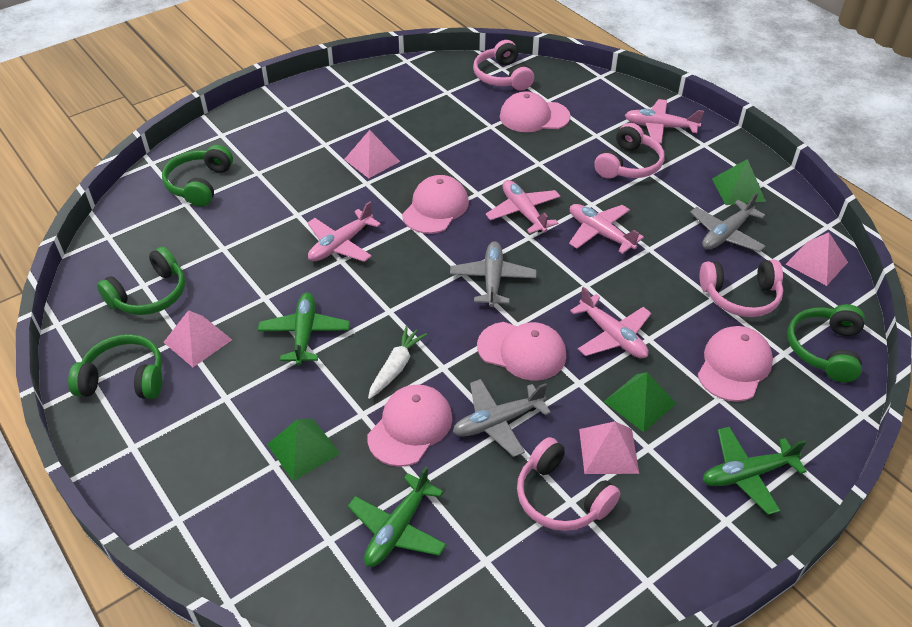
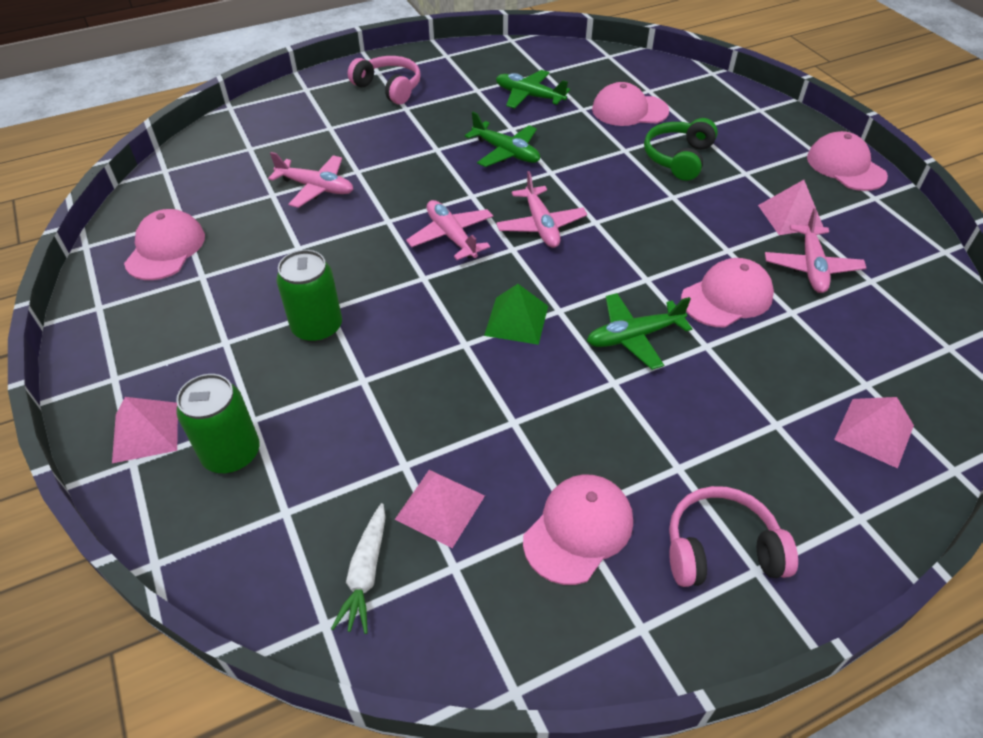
green can: 0 -> 2
green headphones: 4 -> 1
green pyramid: 3 -> 1
grey plane: 3 -> 0
pink headphones: 4 -> 2
pink plane: 5 -> 4

